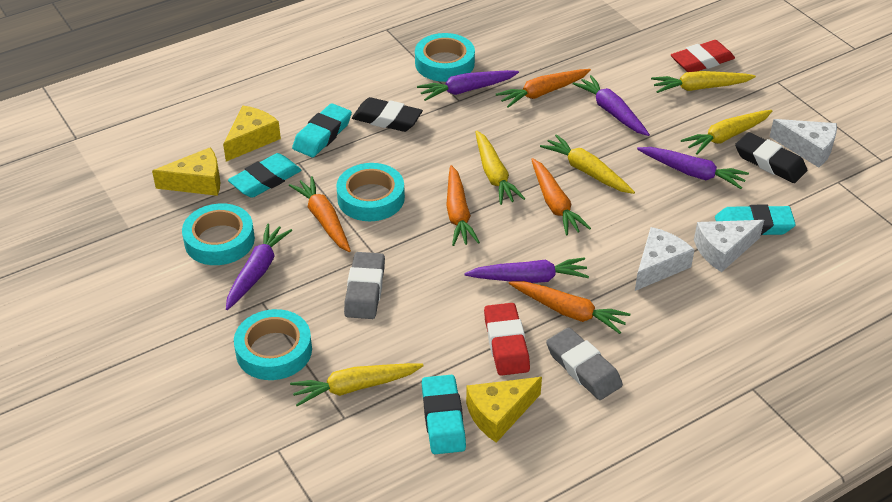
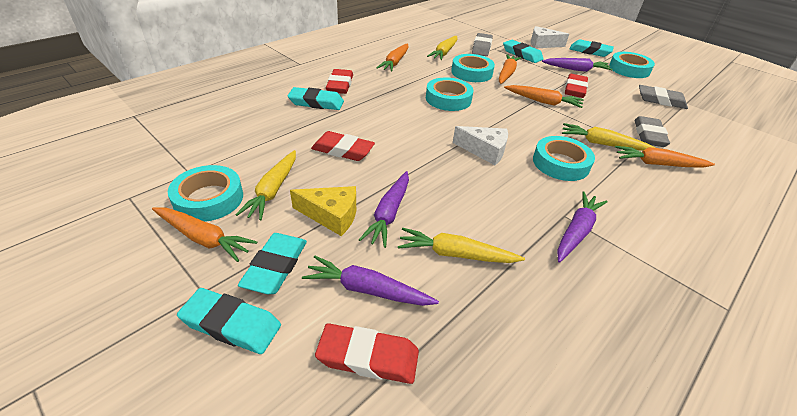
black eraser: 2 -> 0
grey eraser: 2 -> 3
purple carrot: 5 -> 4
red eraser: 2 -> 4
turquoise eraser: 4 -> 5
turquoise tape: 4 -> 5
white cheese: 3 -> 2
yellow carrot: 5 -> 4
yellow cheese: 3 -> 1

